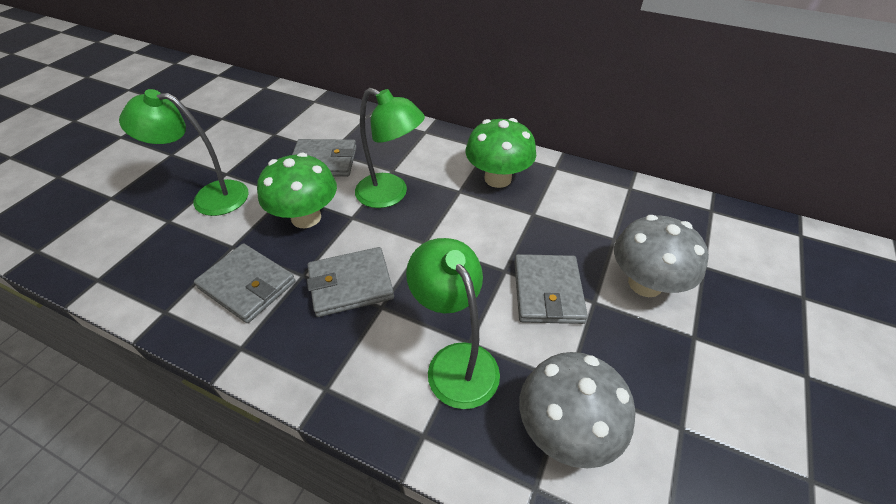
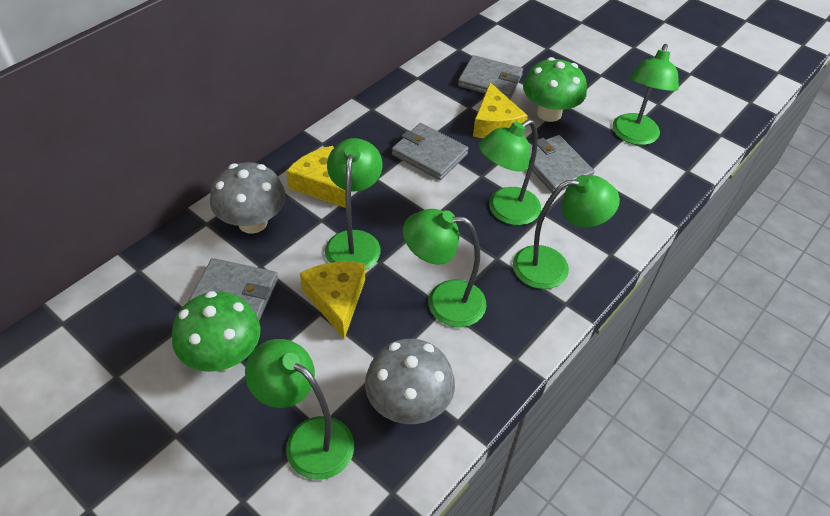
green lamp: 3 -> 6
yellow cheese: 0 -> 3

